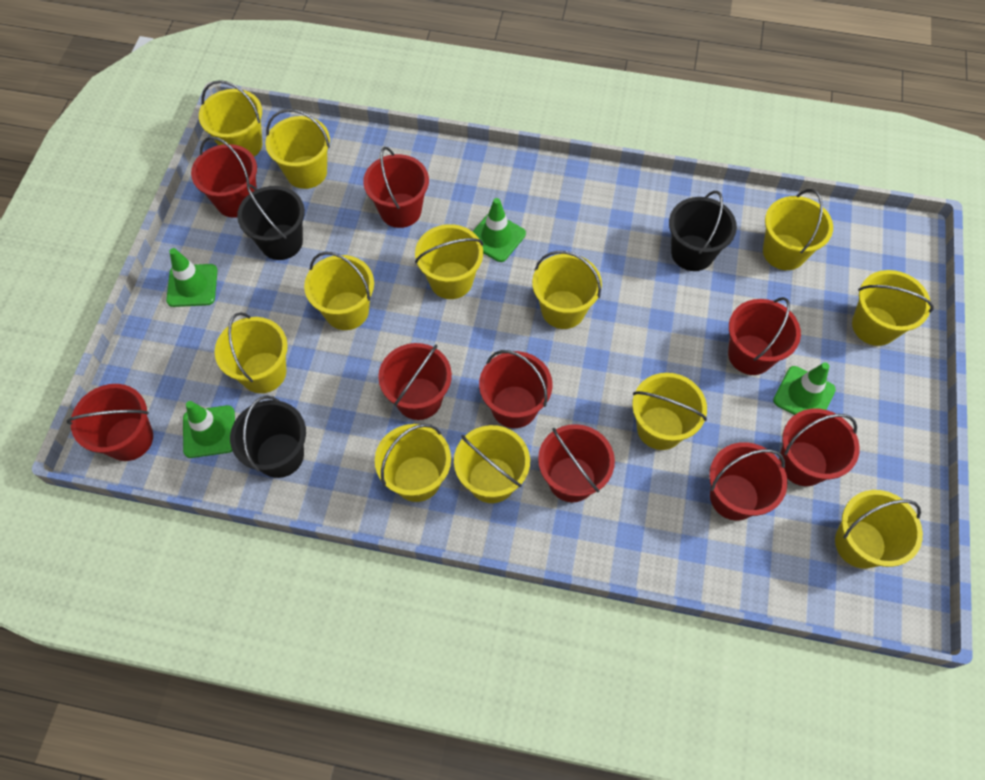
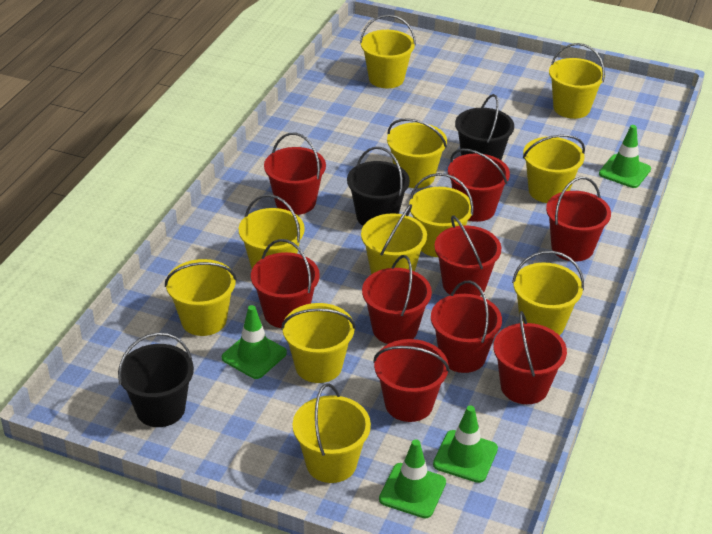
yellow bucket: 12 -> 11

